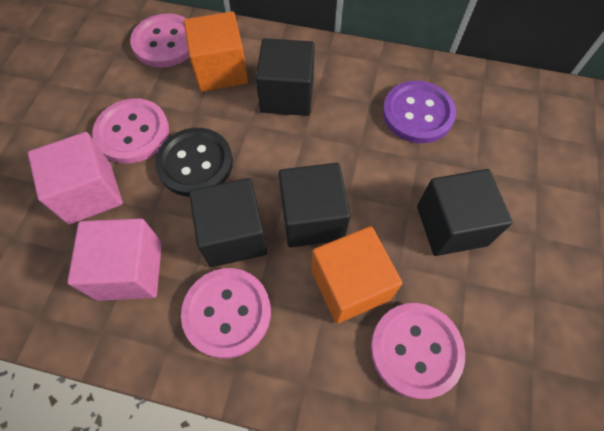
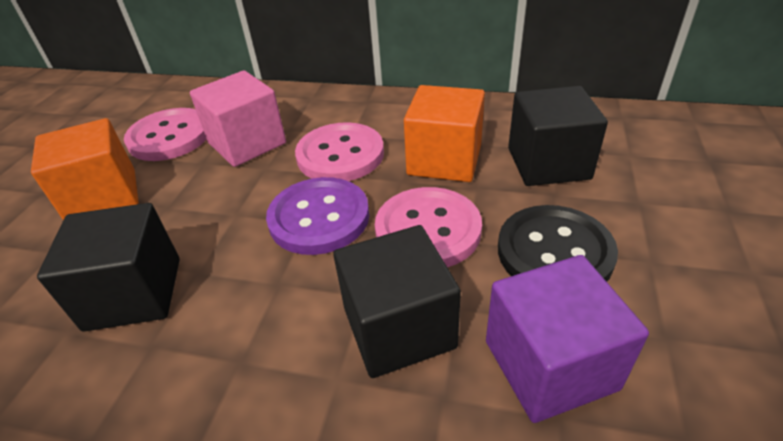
black cube: 4 -> 3
pink button: 4 -> 3
pink cube: 2 -> 1
purple cube: 0 -> 1

